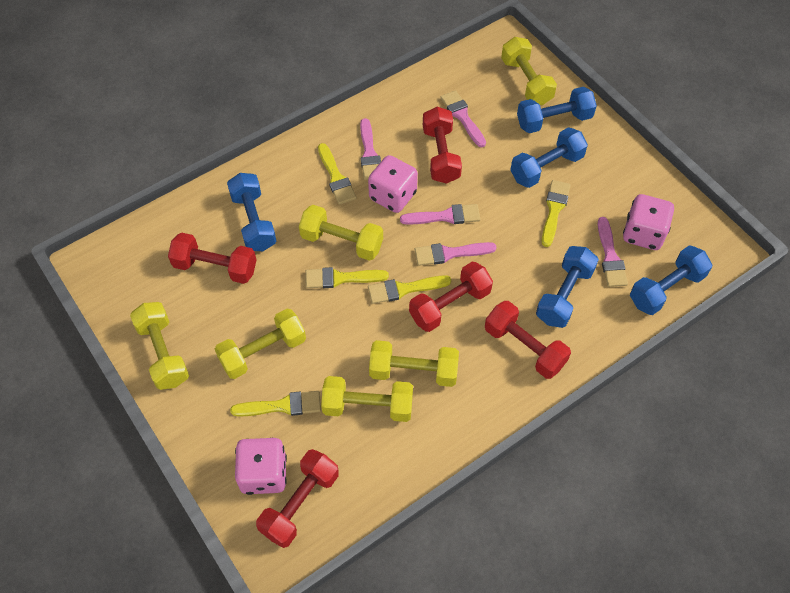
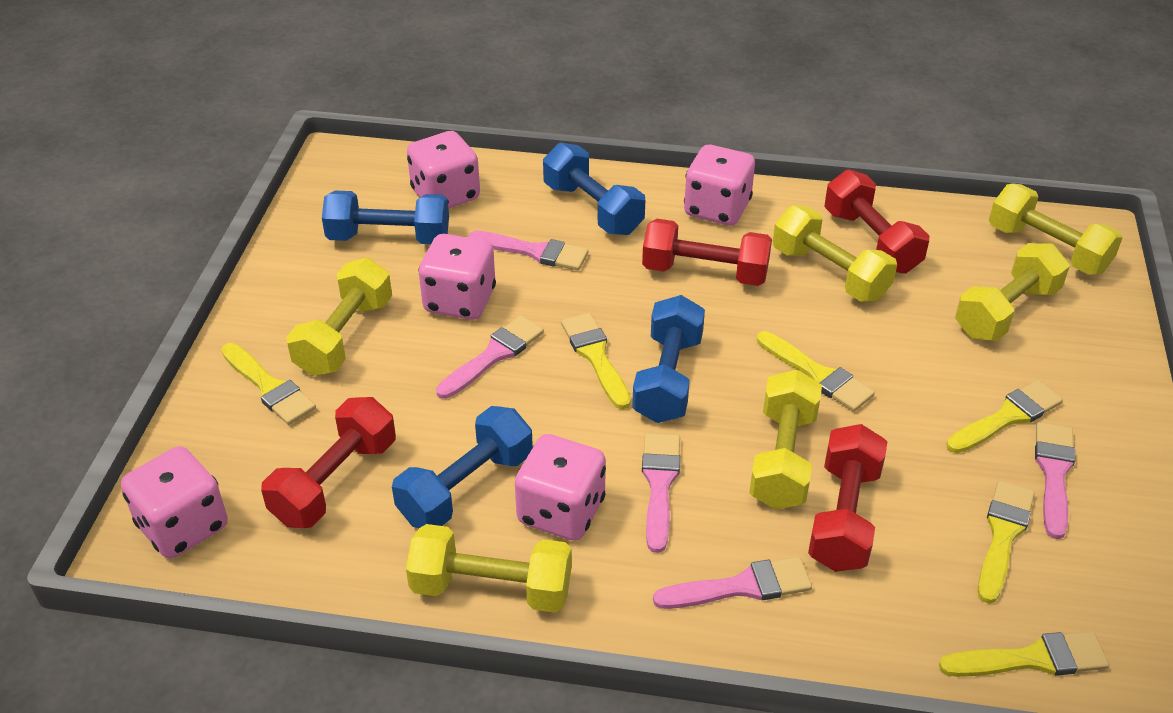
blue dumbbell: 5 -> 4
pink dice: 3 -> 5
red dumbbell: 5 -> 4
yellow brush: 5 -> 6

